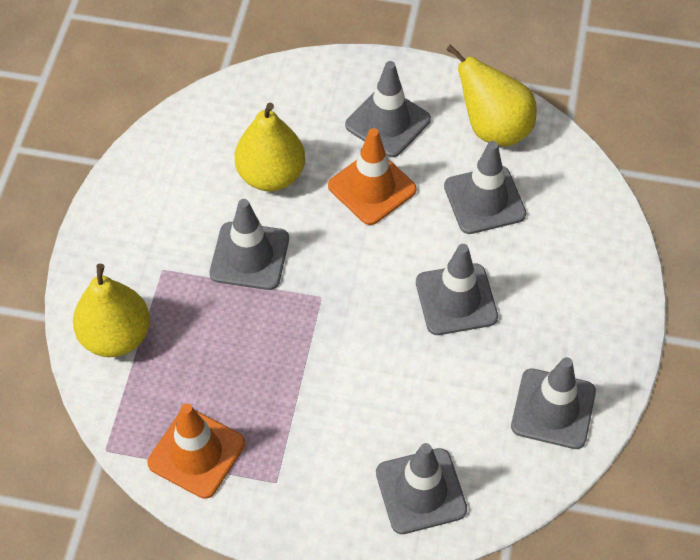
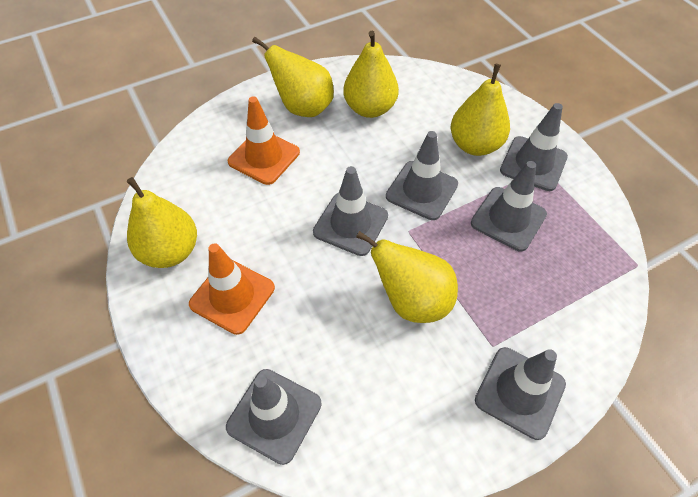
yellow pear: 3 -> 5

